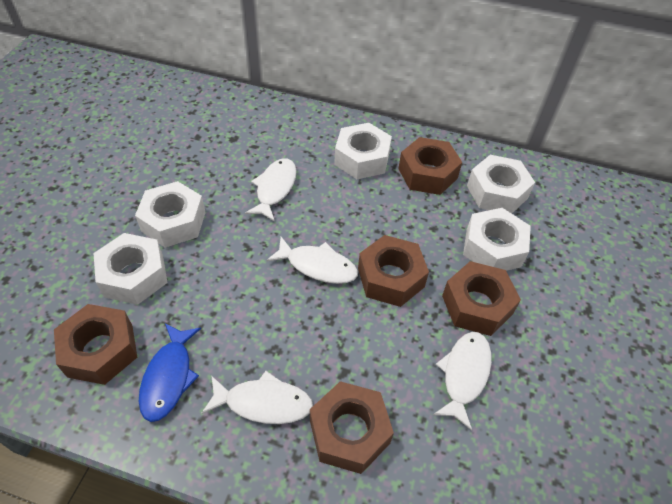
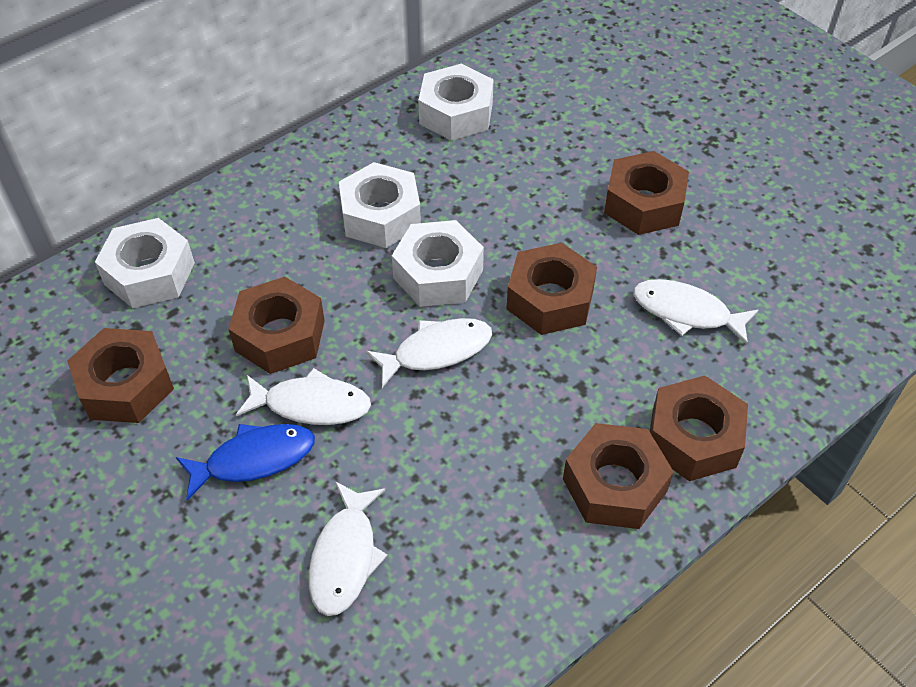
brown nut: 5 -> 6
white nut: 5 -> 4

